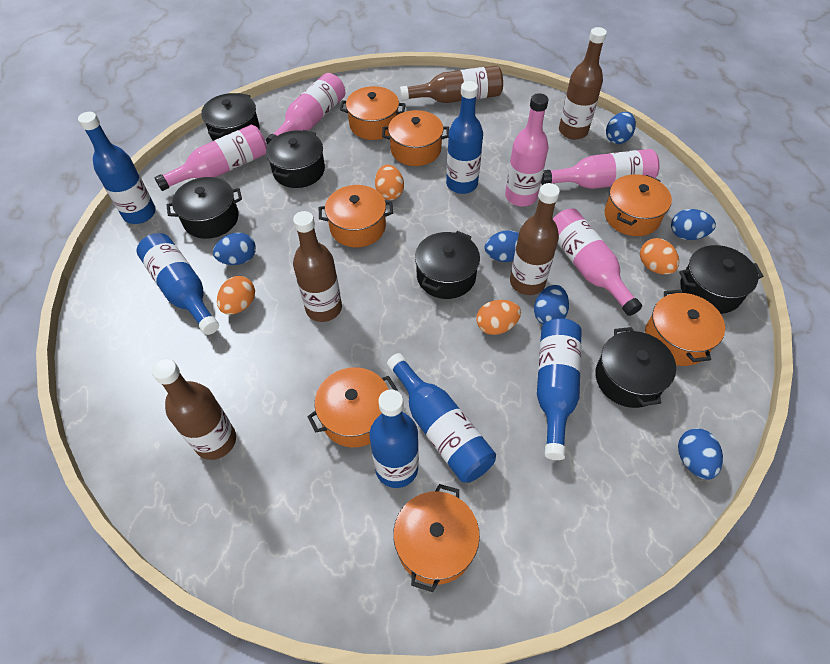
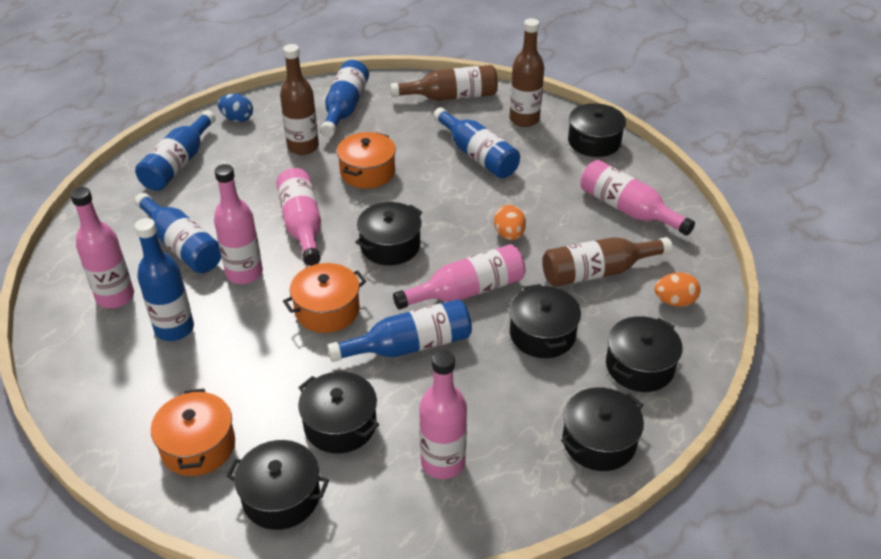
black pot: 6 -> 7
blue egg: 6 -> 1
brown bottle: 5 -> 4
orange egg: 4 -> 2
orange pot: 7 -> 3
pink bottle: 5 -> 6

